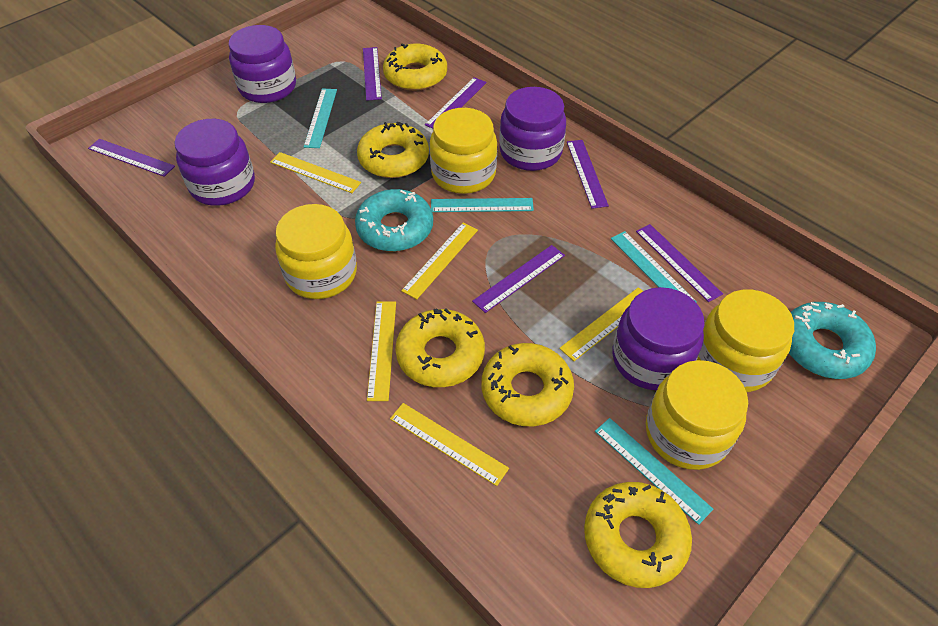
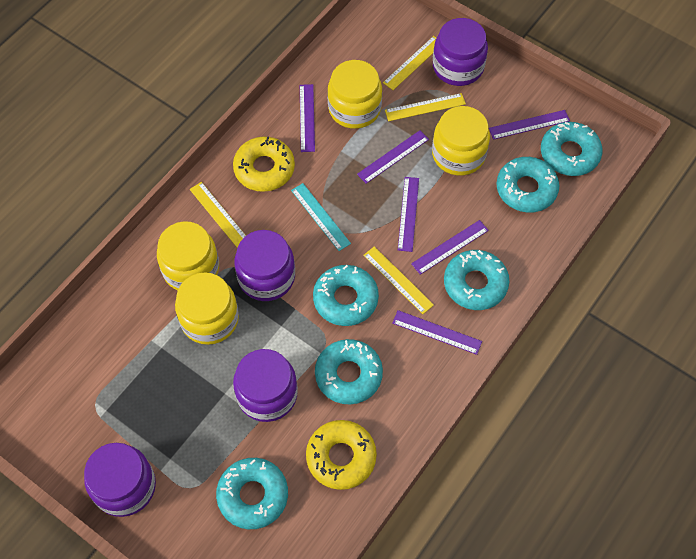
turquoise donut: 2 -> 6
turquoise ruler: 4 -> 1
yellow donut: 5 -> 2
yellow ruler: 5 -> 4

